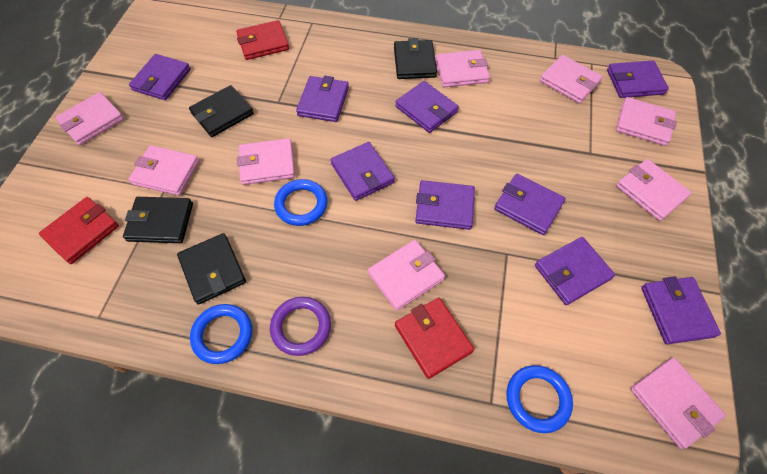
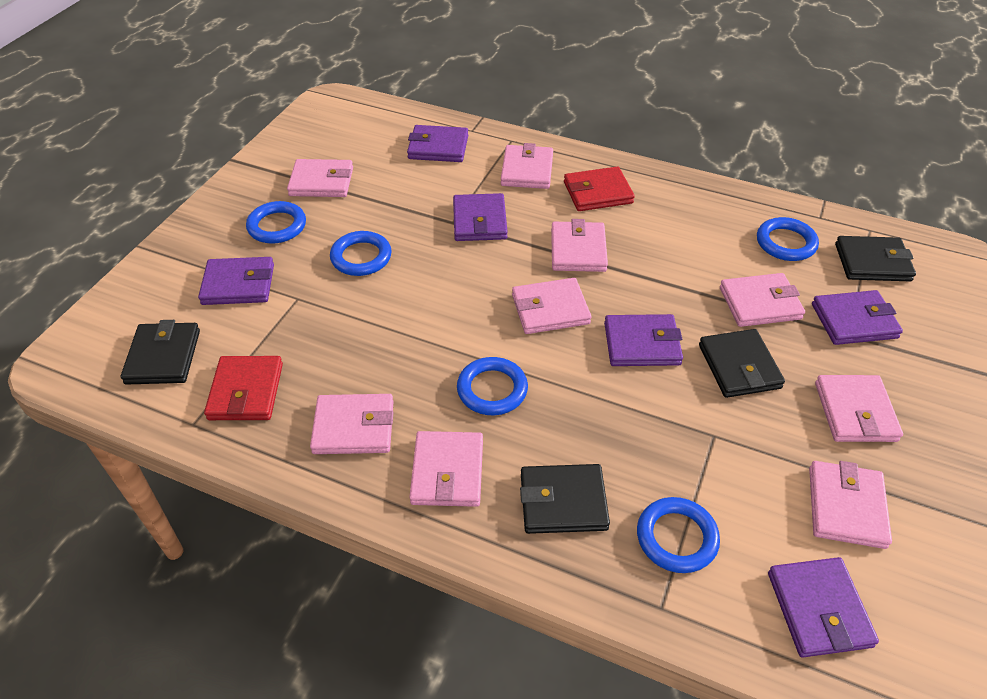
blue ring: 3 -> 5
purple ring: 1 -> 0
purple wallet: 9 -> 6
red wallet: 3 -> 2

